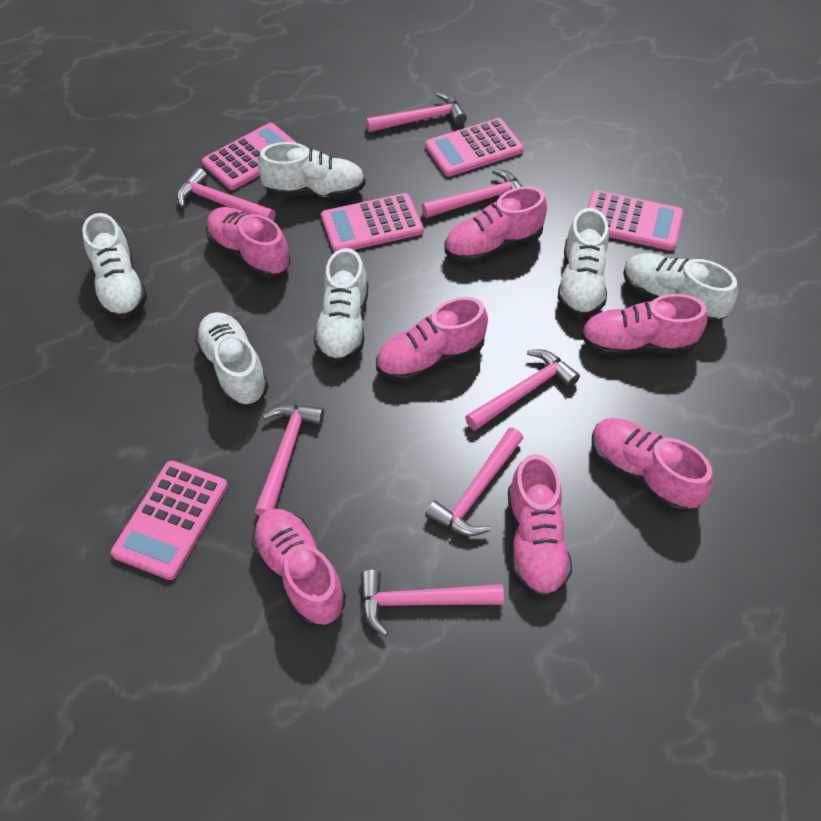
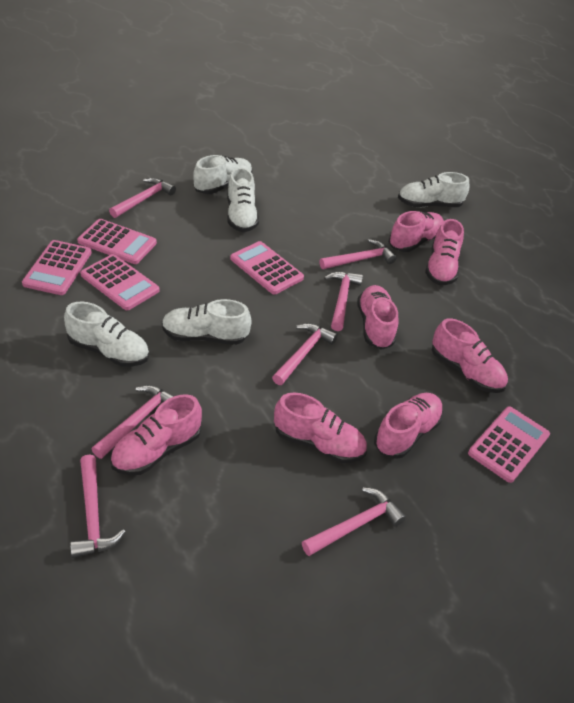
white shoe: 6 -> 5

